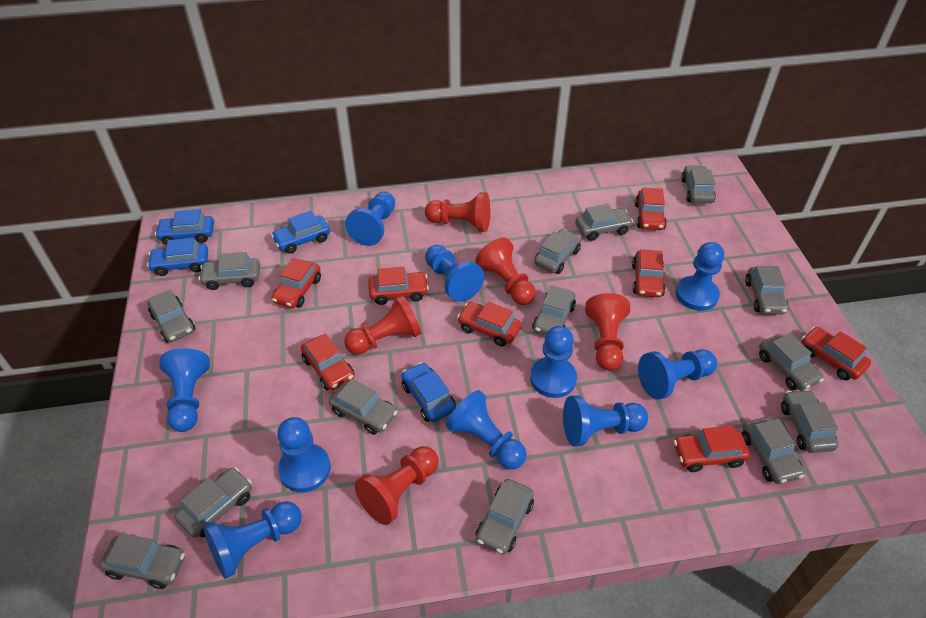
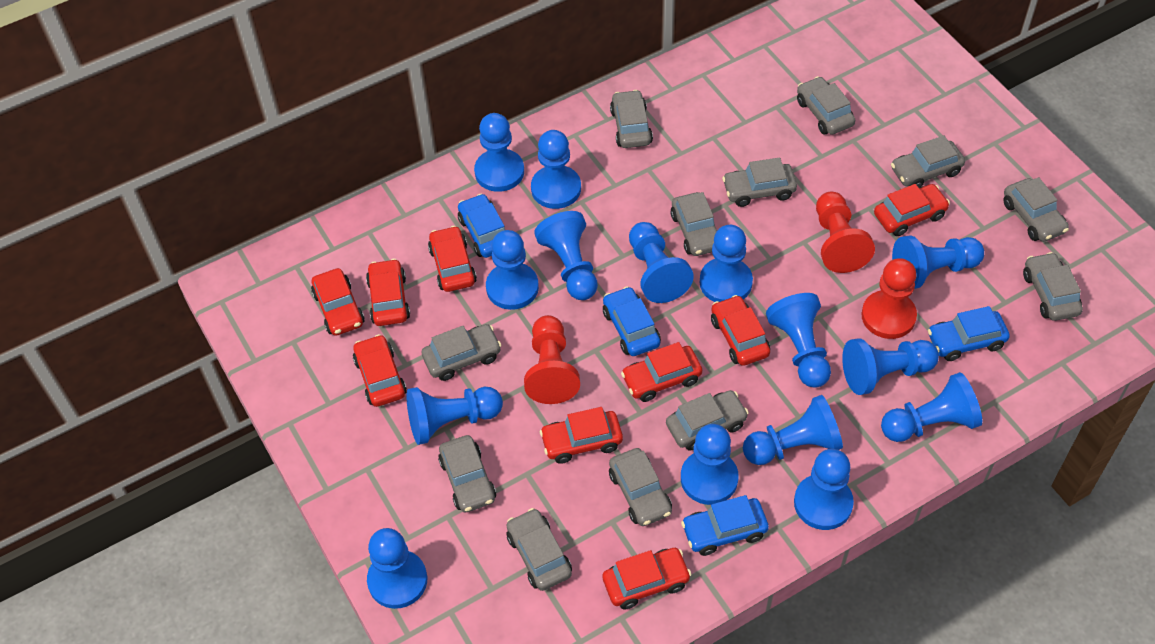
blue pawn: 10 -> 15
grey car: 14 -> 12
red car: 8 -> 9
red pawn: 5 -> 3

